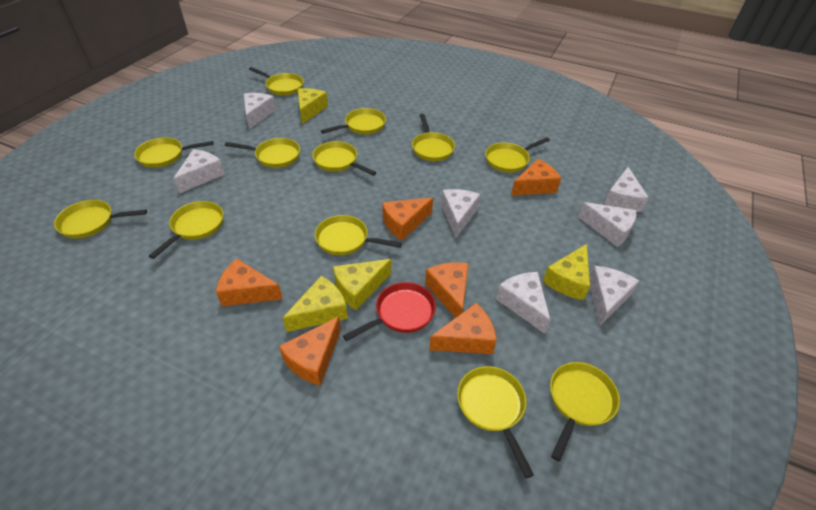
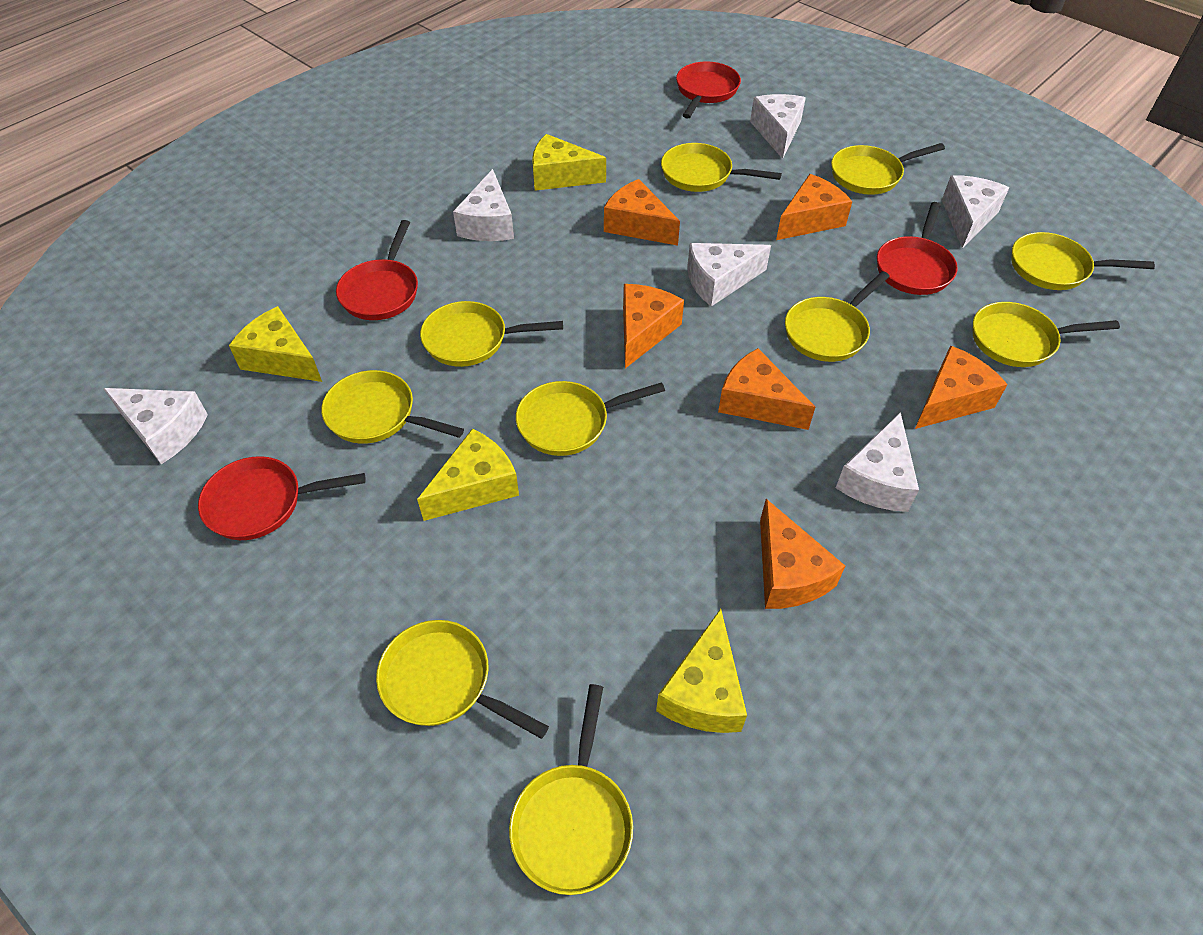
red pan: 1 -> 4
white cheese: 7 -> 6
yellow pan: 12 -> 10

